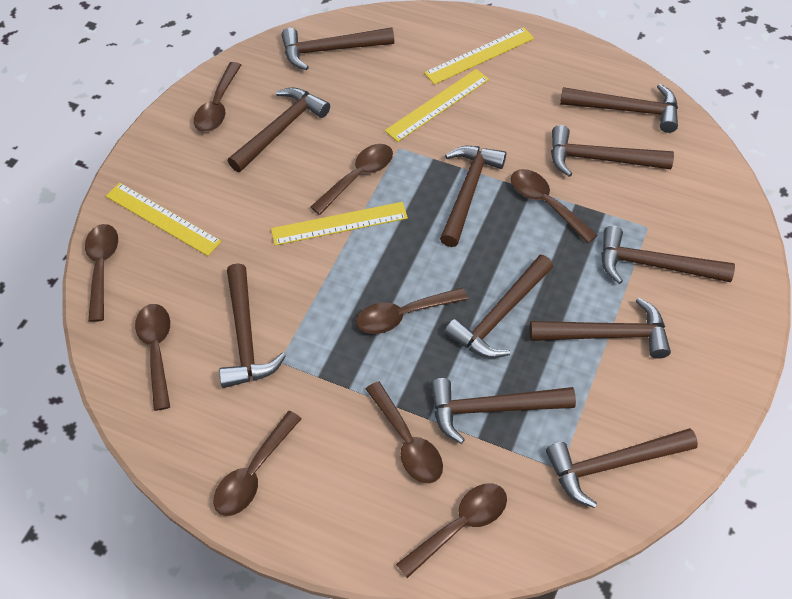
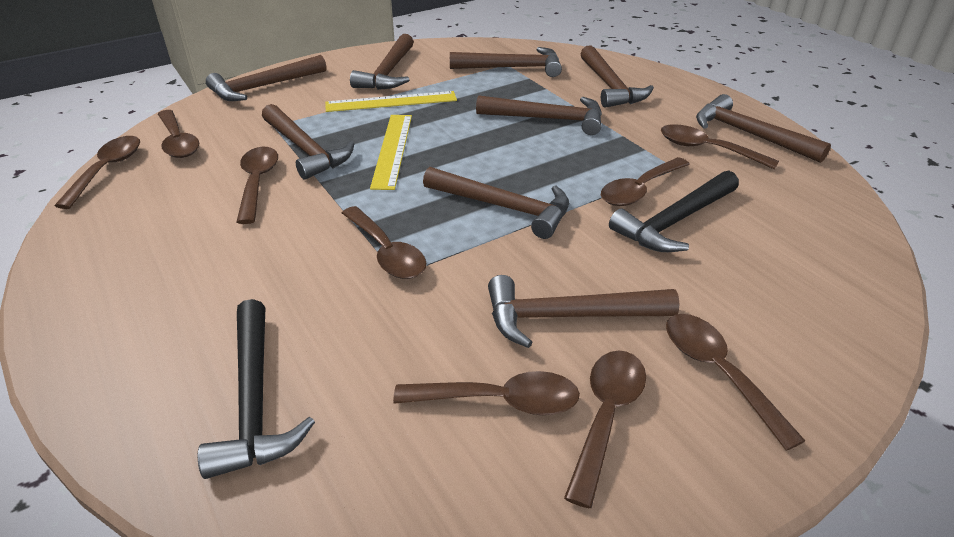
black hammer: 0 -> 2
brown hammer: 11 -> 9
yellow ruler: 4 -> 2

